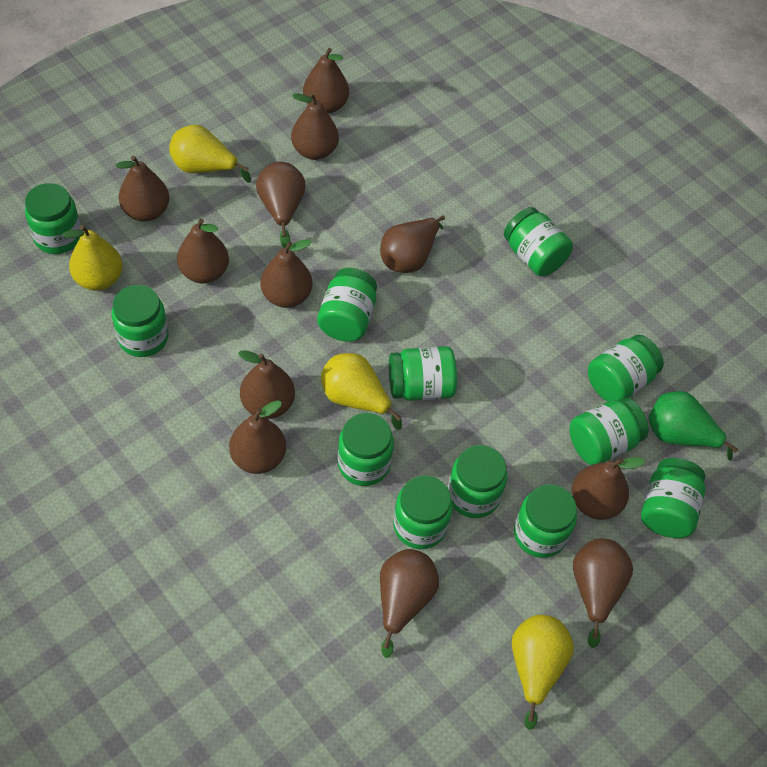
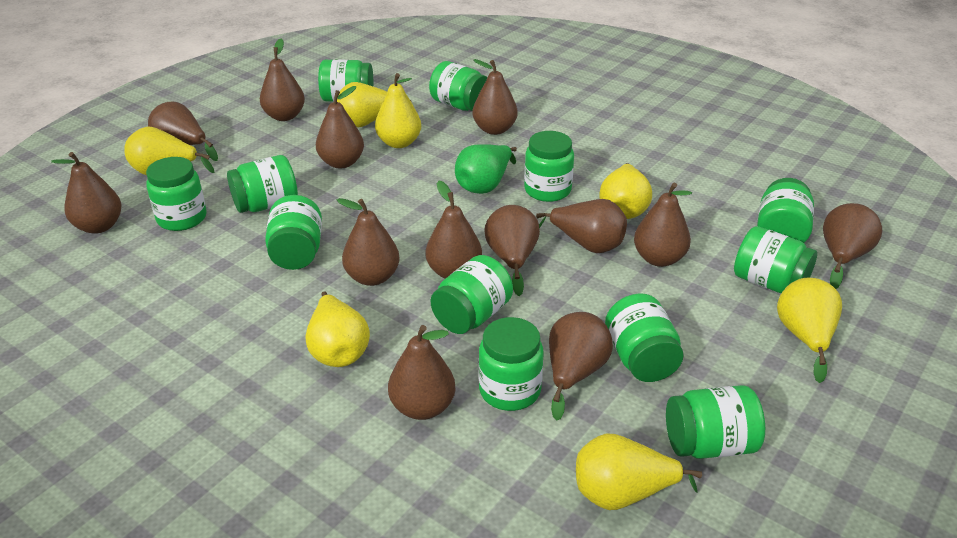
brown pear: 12 -> 13
yellow pear: 4 -> 7

